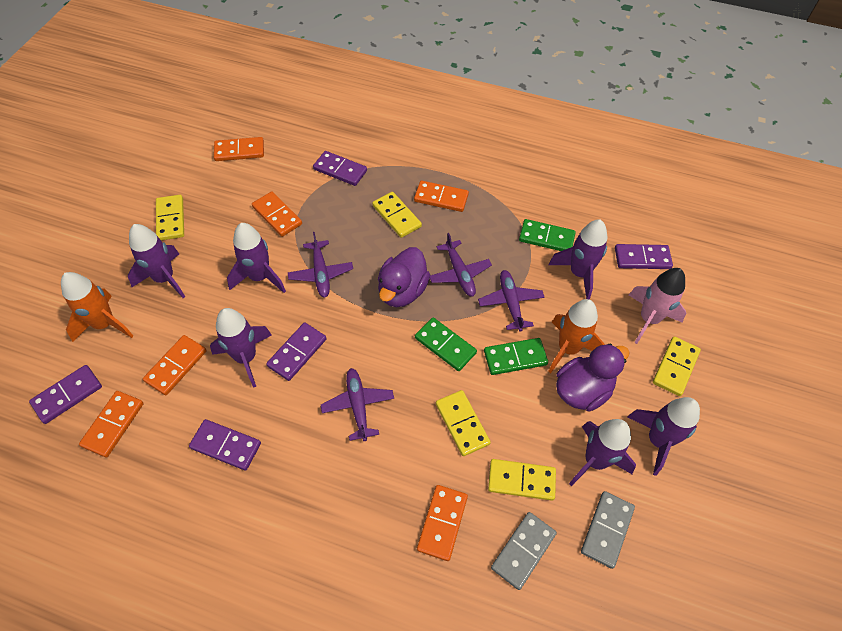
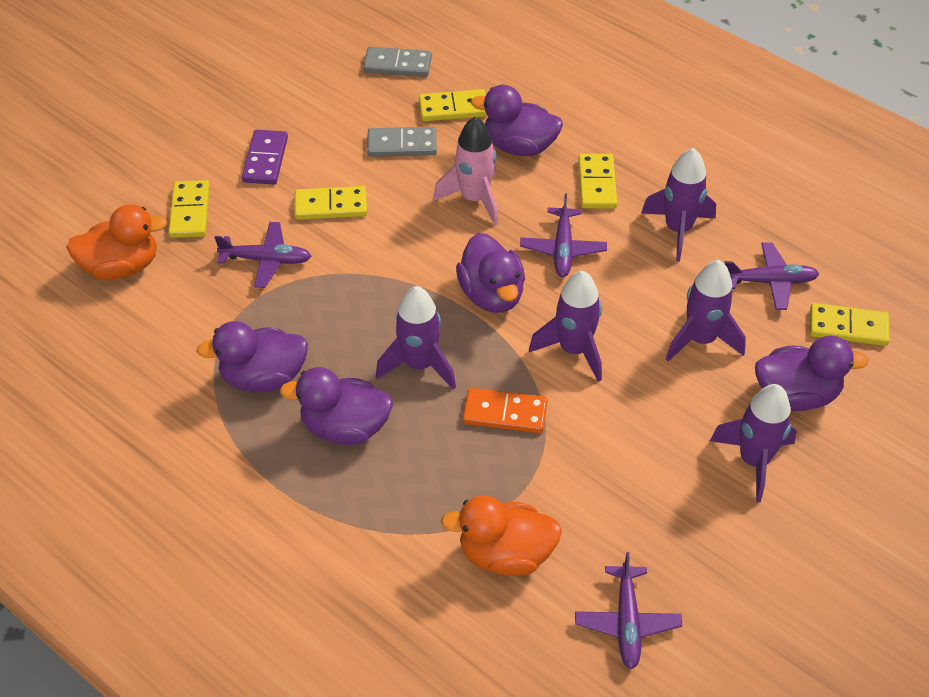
green domino: 3 -> 0
orange domino: 6 -> 1
orange duck: 0 -> 2
orange rocket: 2 -> 0
purple domino: 5 -> 1
purple duck: 2 -> 5
purple rocket: 6 -> 5

